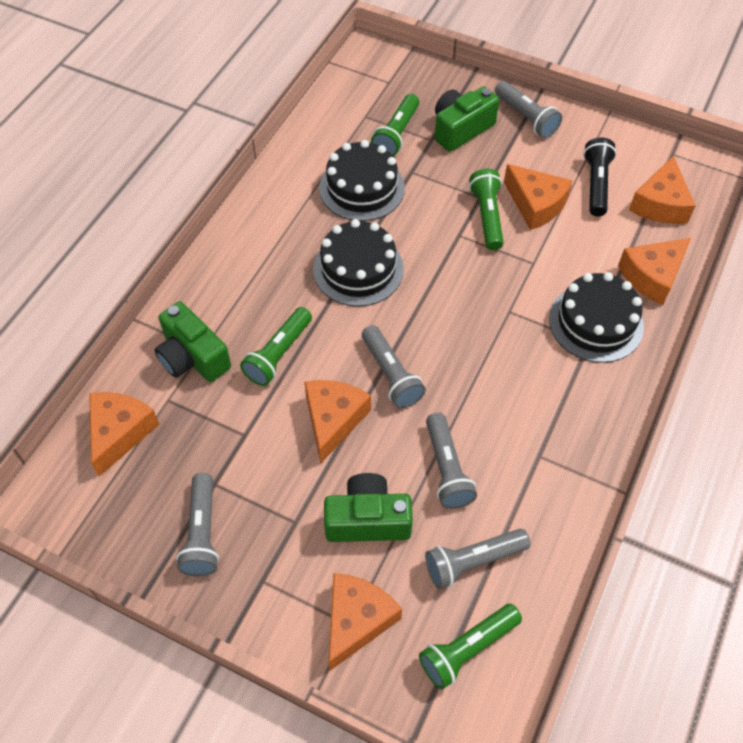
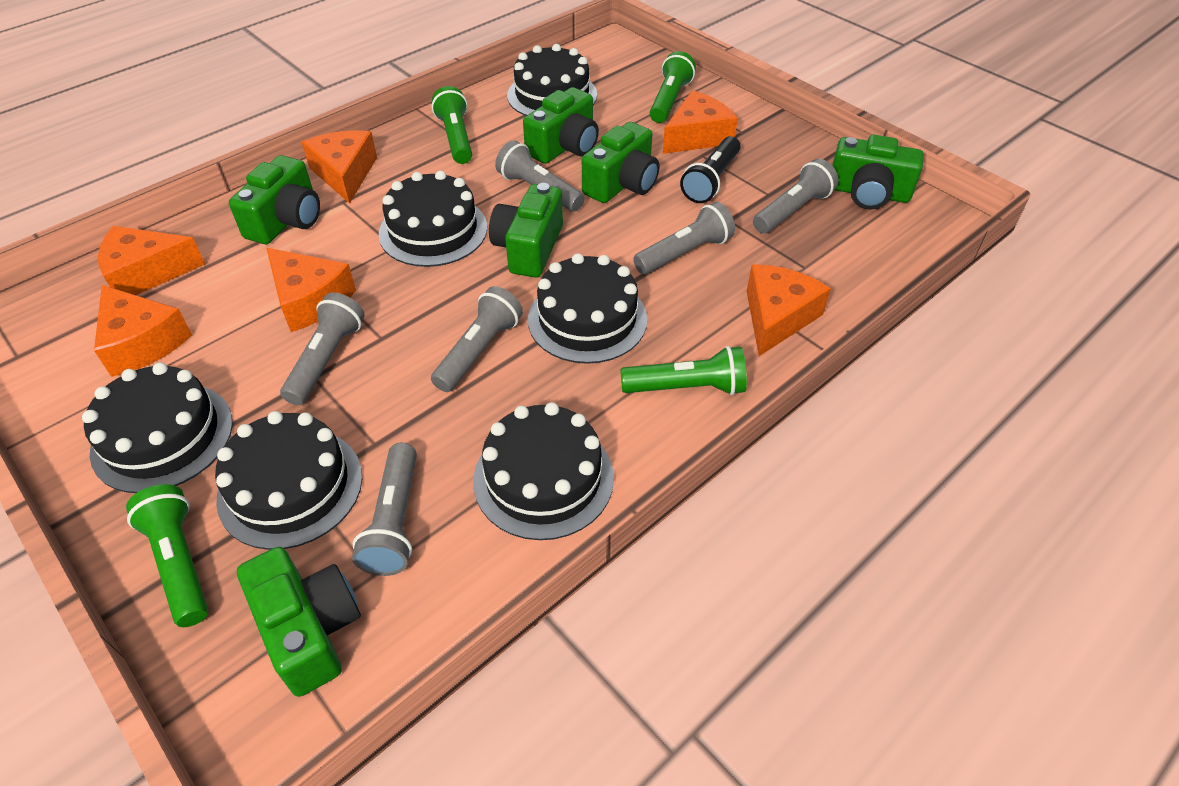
black cake: 3 -> 6
green camera: 3 -> 6
grey flashlight: 5 -> 6

